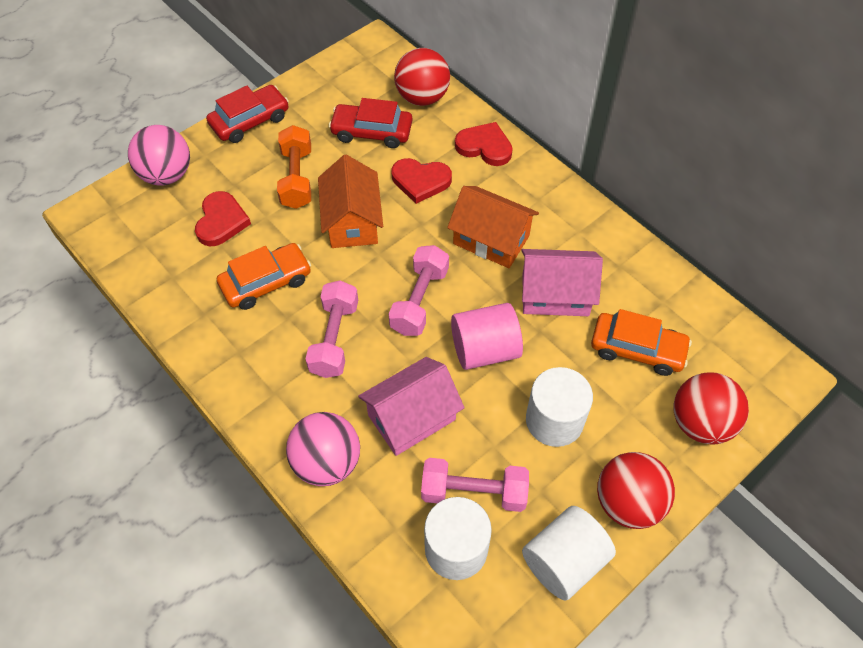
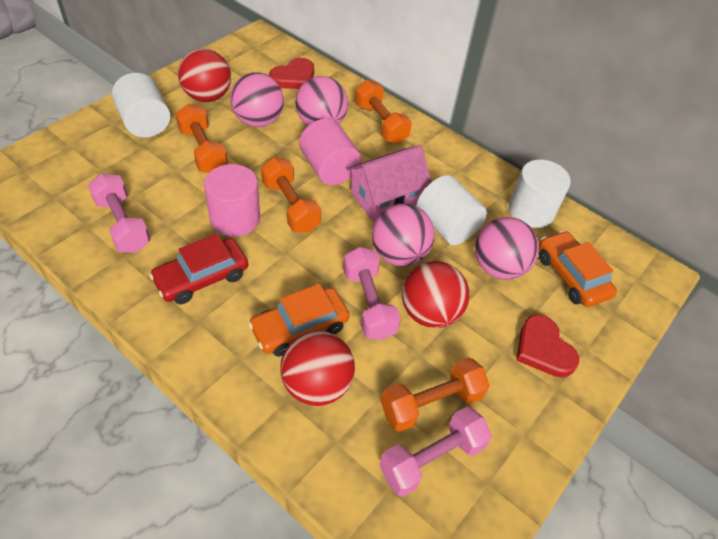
orange dumbbell: 1 -> 4
orange house: 2 -> 0
pink ball: 2 -> 4
pink cylinder: 1 -> 2
pink house: 2 -> 1
red car: 2 -> 1
red heart: 3 -> 2

